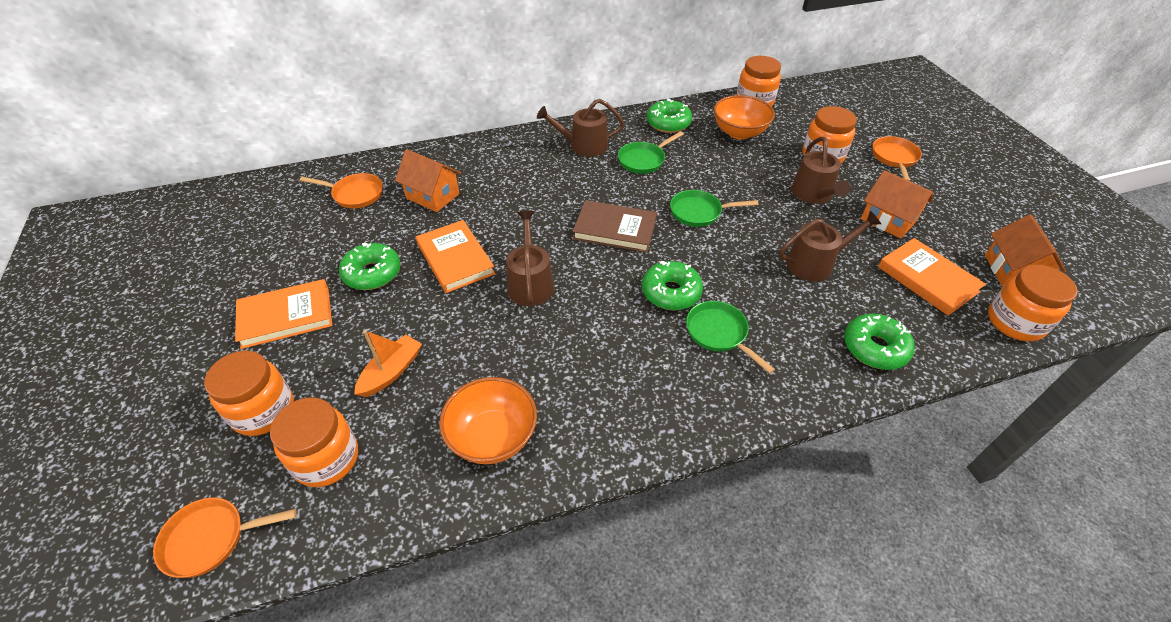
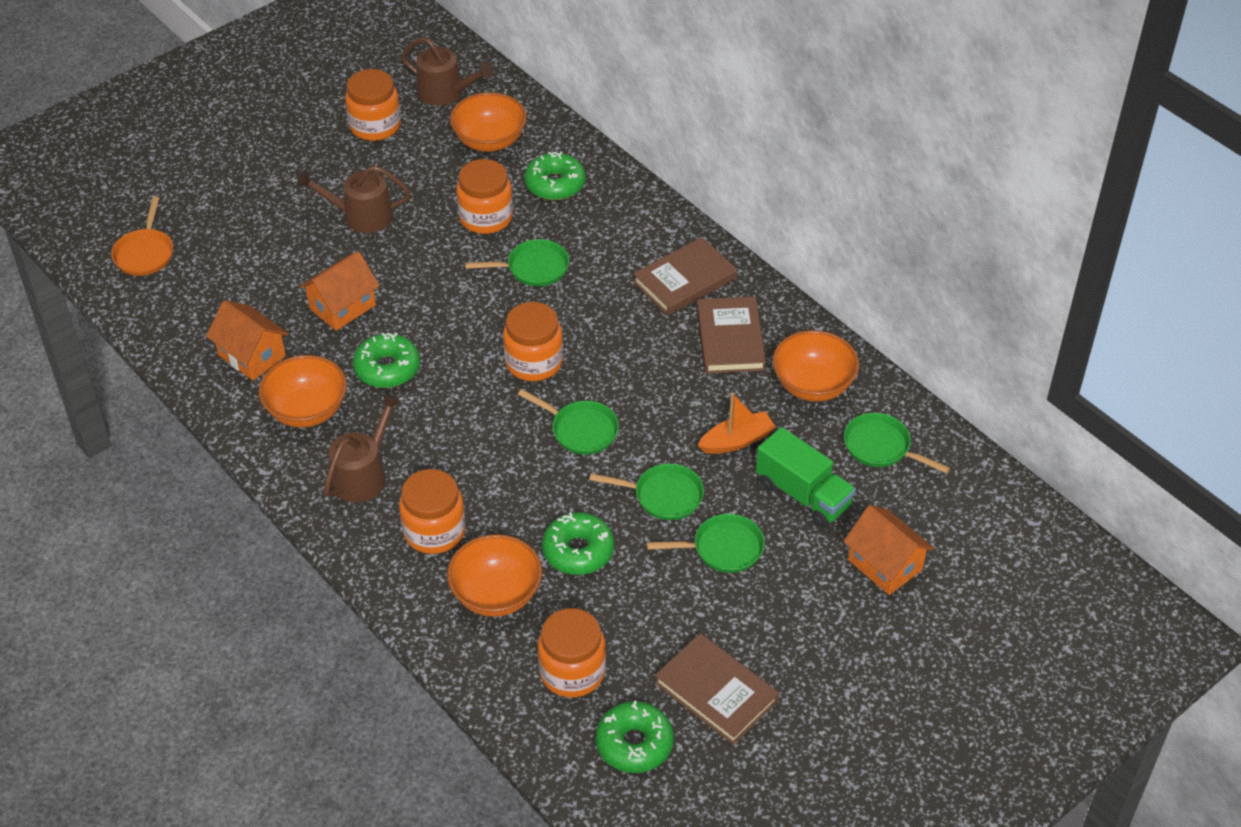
brown book: 1 -> 3
brown watering can: 4 -> 3
green pan: 3 -> 5
green truck: 0 -> 1
orange book: 3 -> 0
orange bowl: 2 -> 4
orange pan: 3 -> 1

